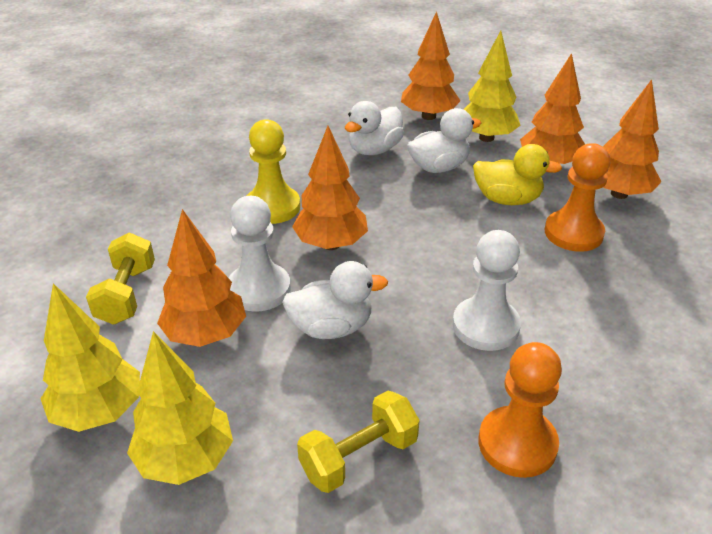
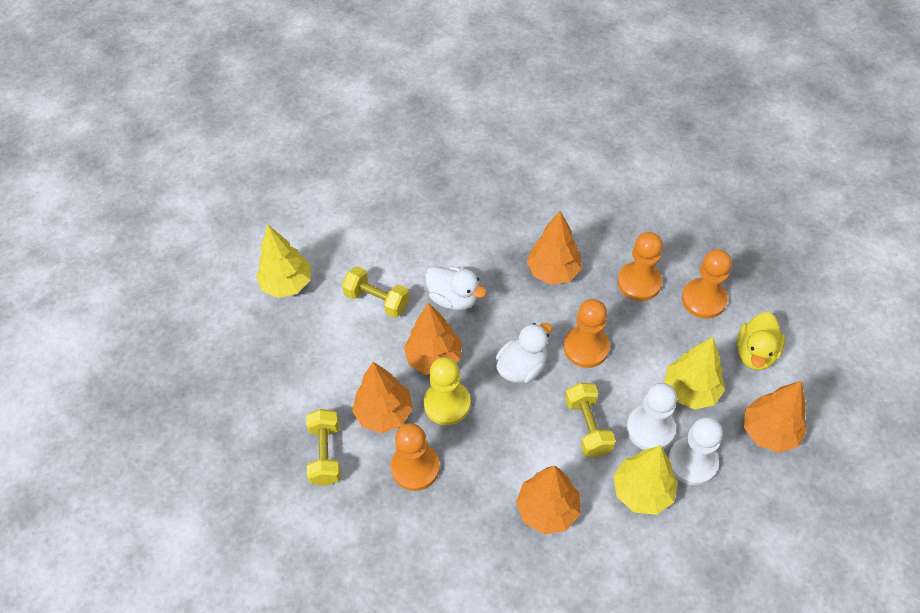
orange pawn: 2 -> 4
white duck: 3 -> 2
yellow dumbbell: 2 -> 3

